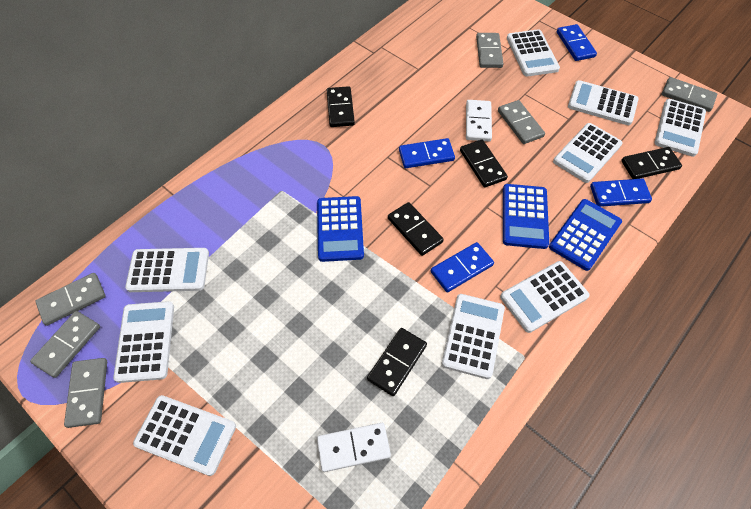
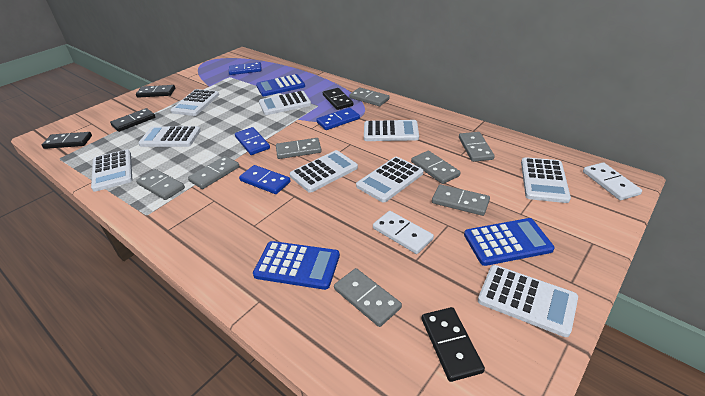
grey domino: 6 -> 8

